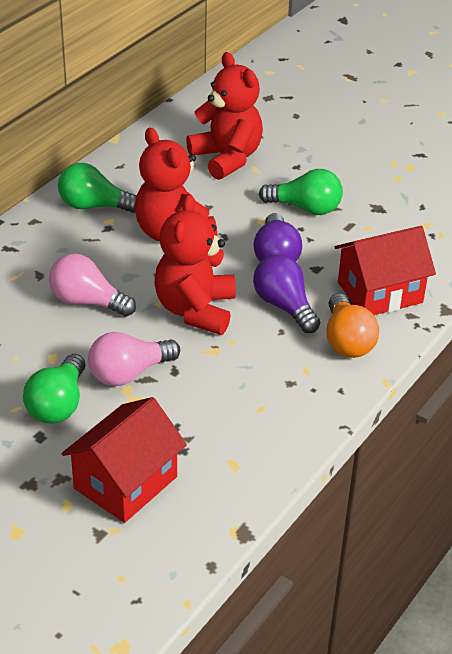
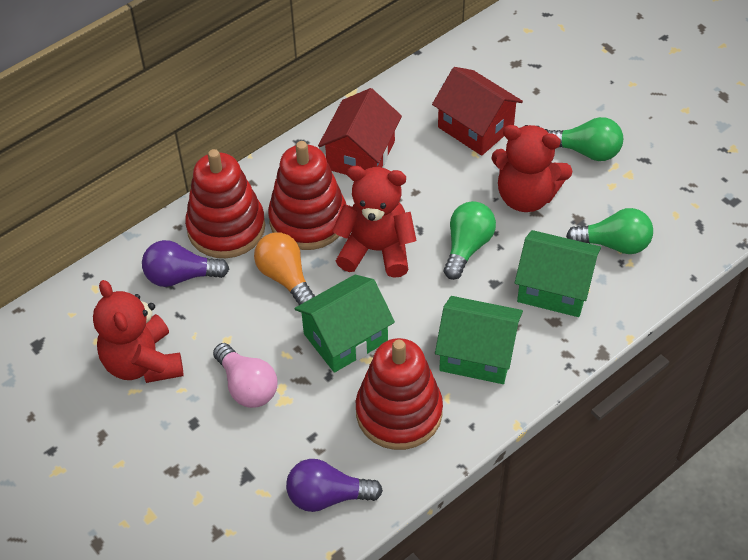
green house: 0 -> 3
pink light bulb: 2 -> 1
red stacking toy: 0 -> 3

